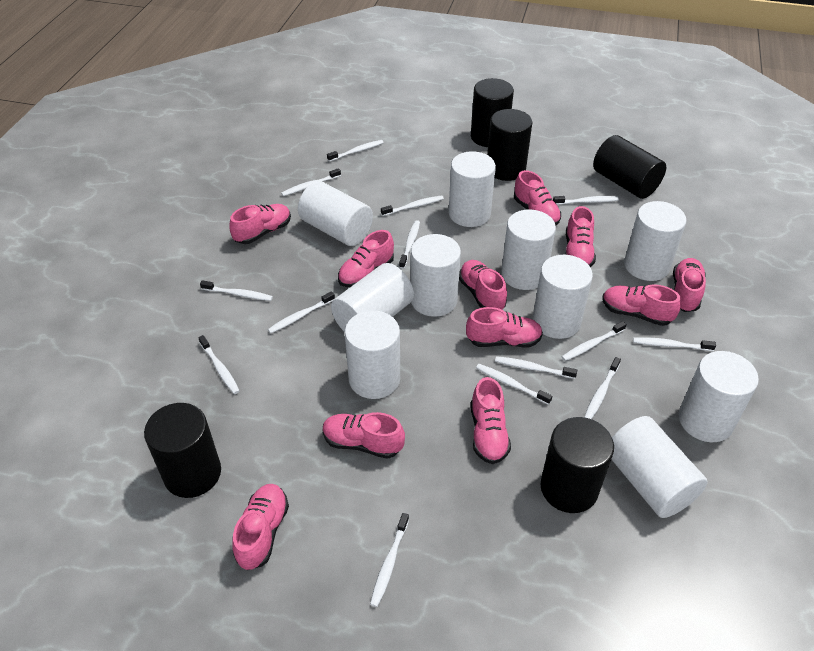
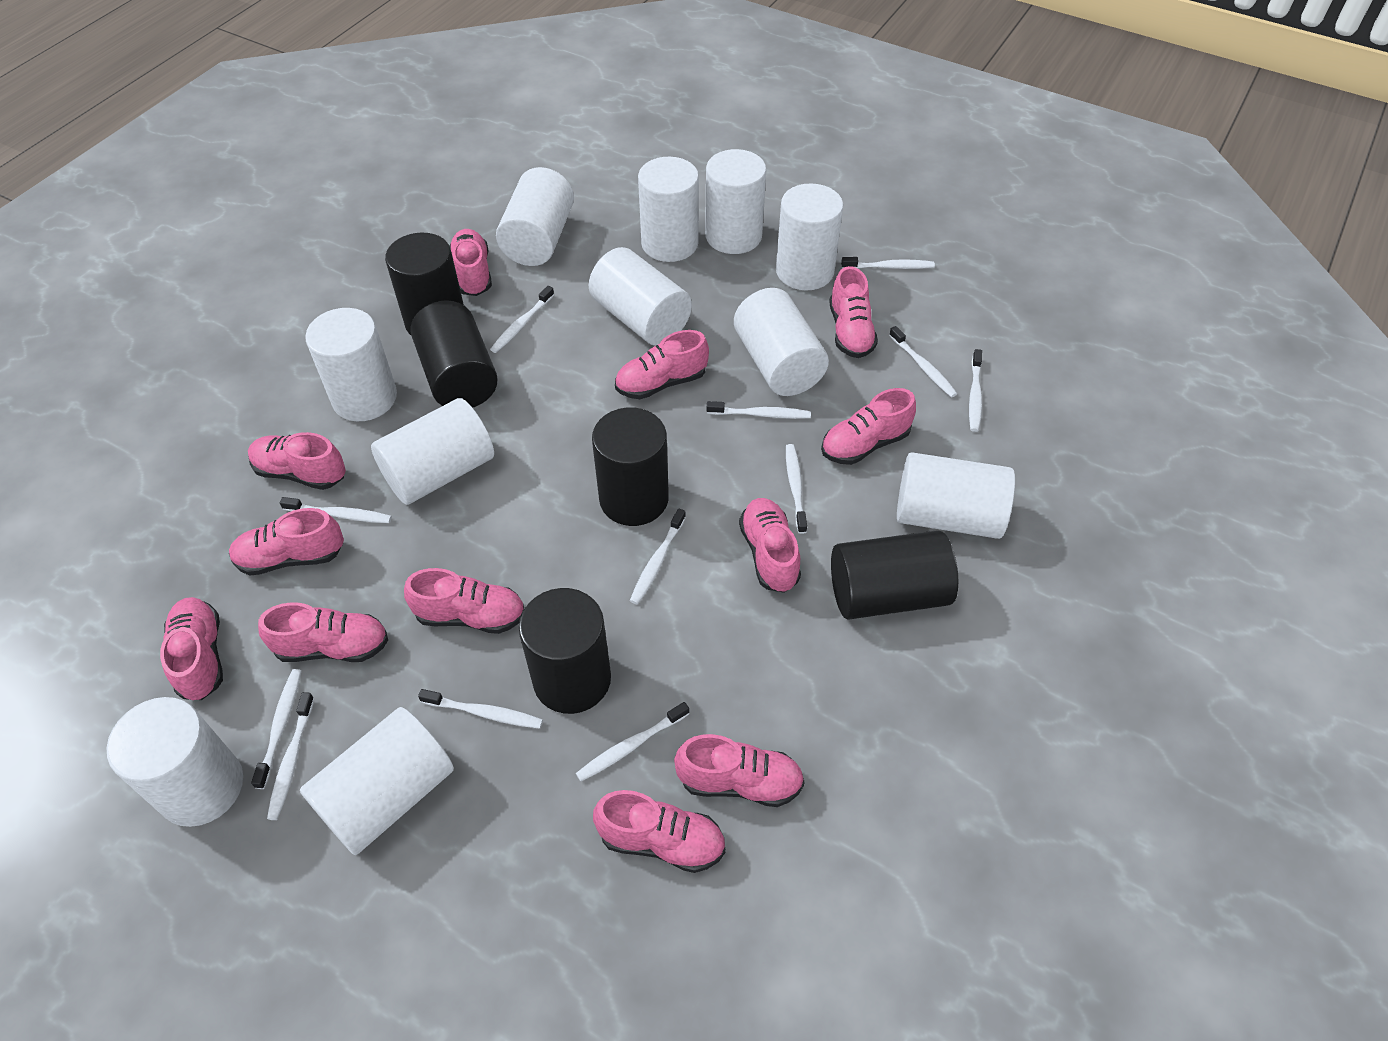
pink shoe: 11 -> 12
white cylinder: 10 -> 11
white toothbrush: 14 -> 12

